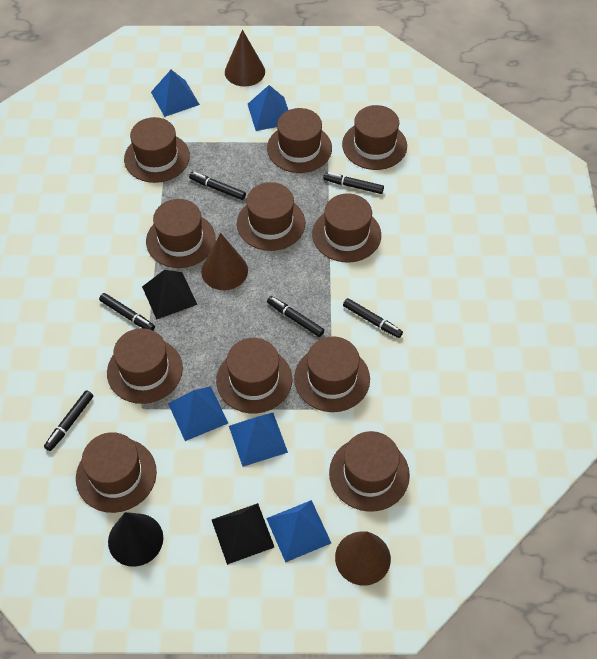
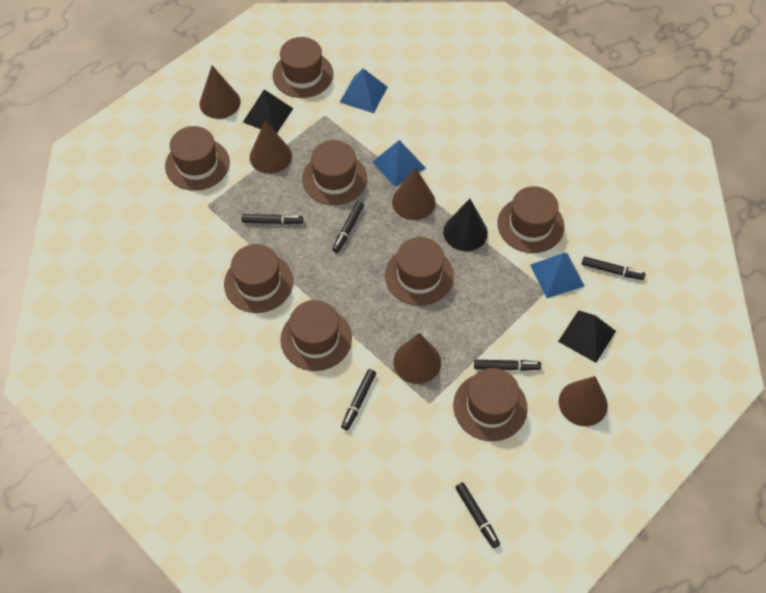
blue pyramid: 5 -> 3
brown cone: 3 -> 5
brown hat: 11 -> 8

